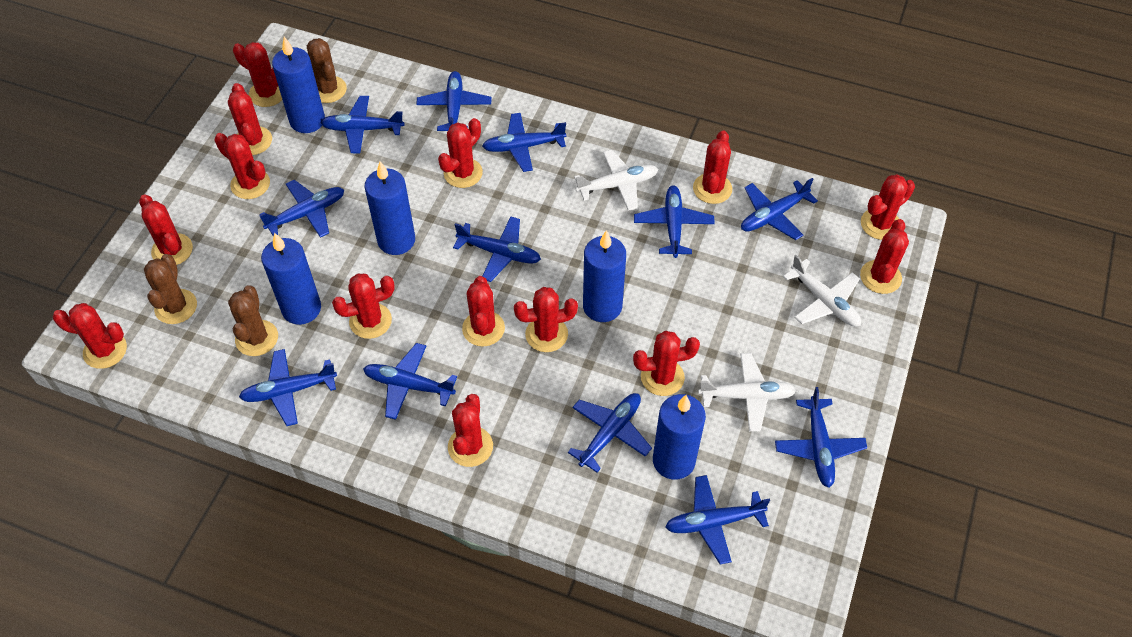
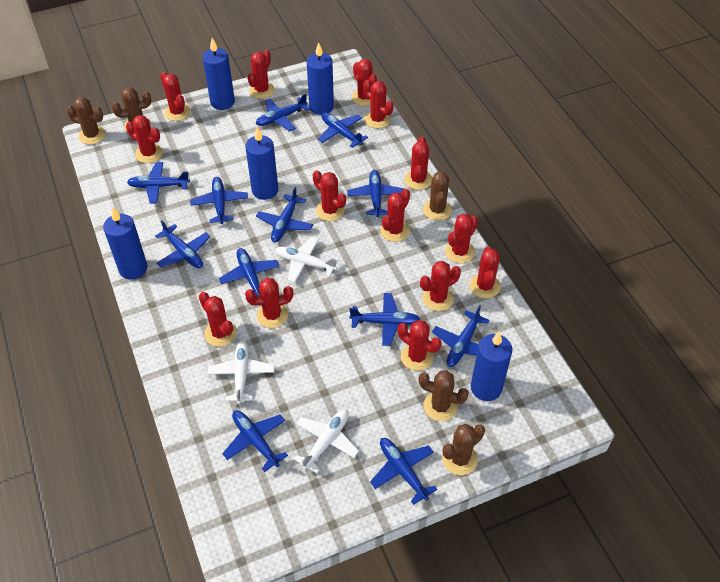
brown cactus: 3 -> 5

